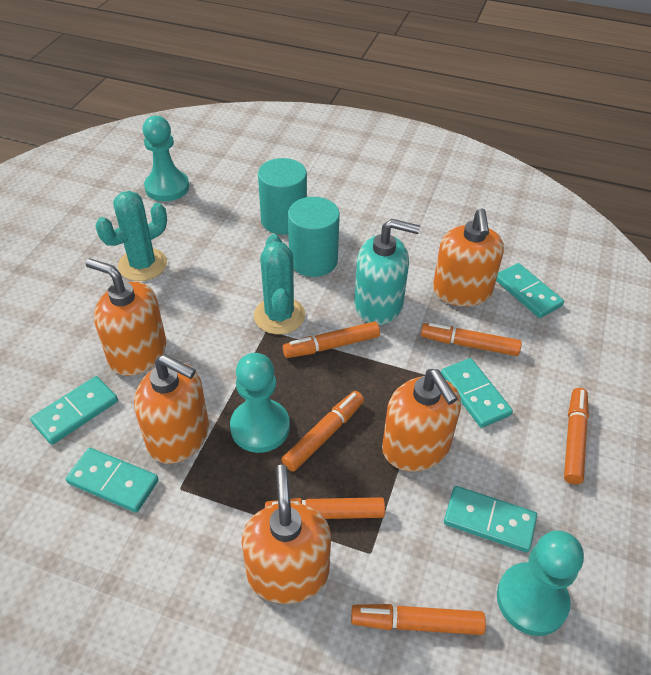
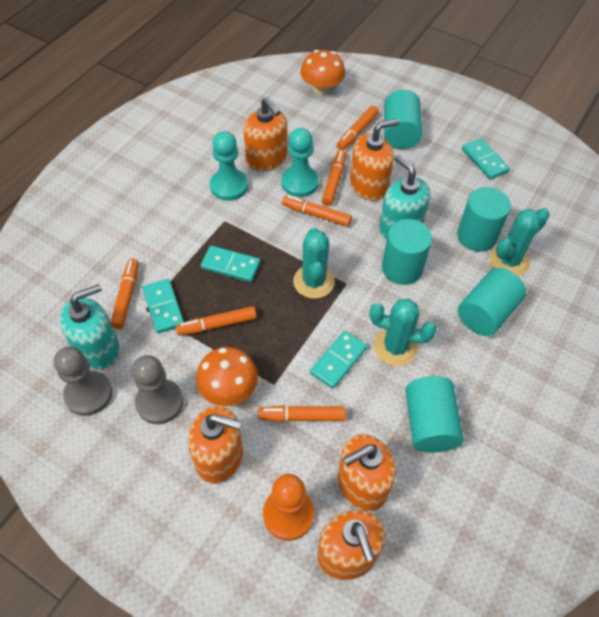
grey pawn: 0 -> 2
orange mushroom: 0 -> 2
orange pawn: 0 -> 1
turquoise cactus: 2 -> 3
turquoise cylinder: 2 -> 5
turquoise domino: 5 -> 4
turquoise pawn: 3 -> 2
turquoise soap dispenser: 1 -> 2

